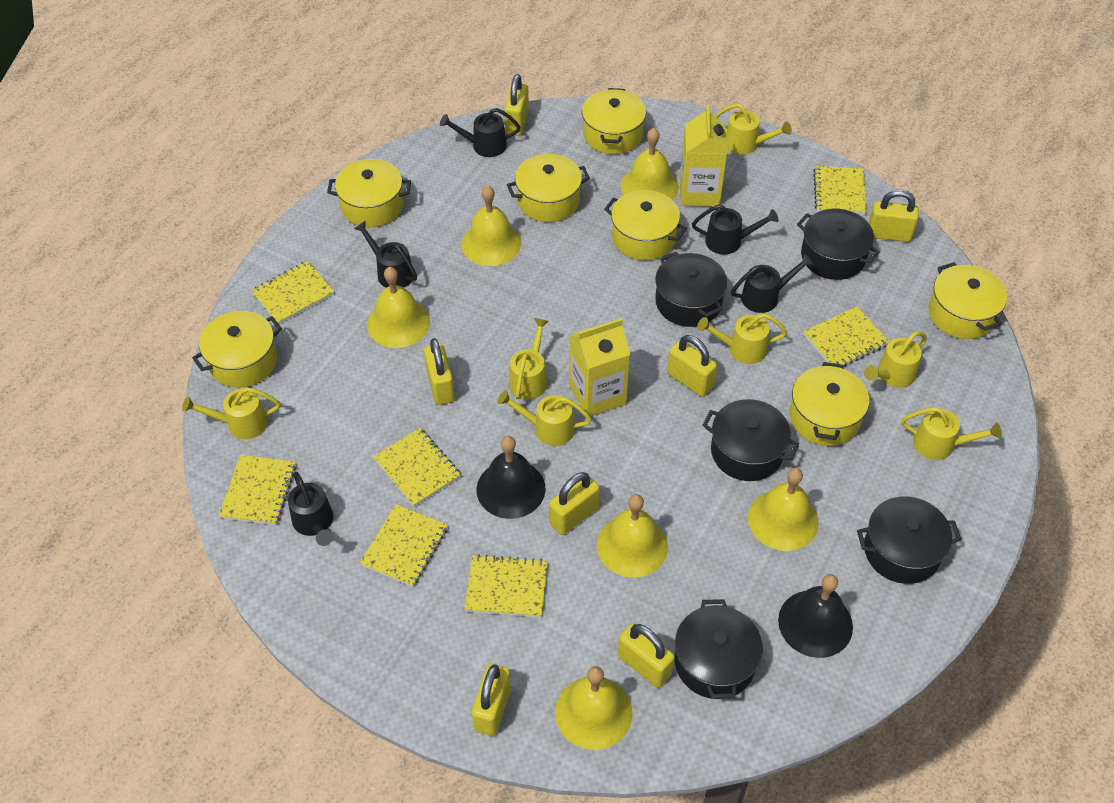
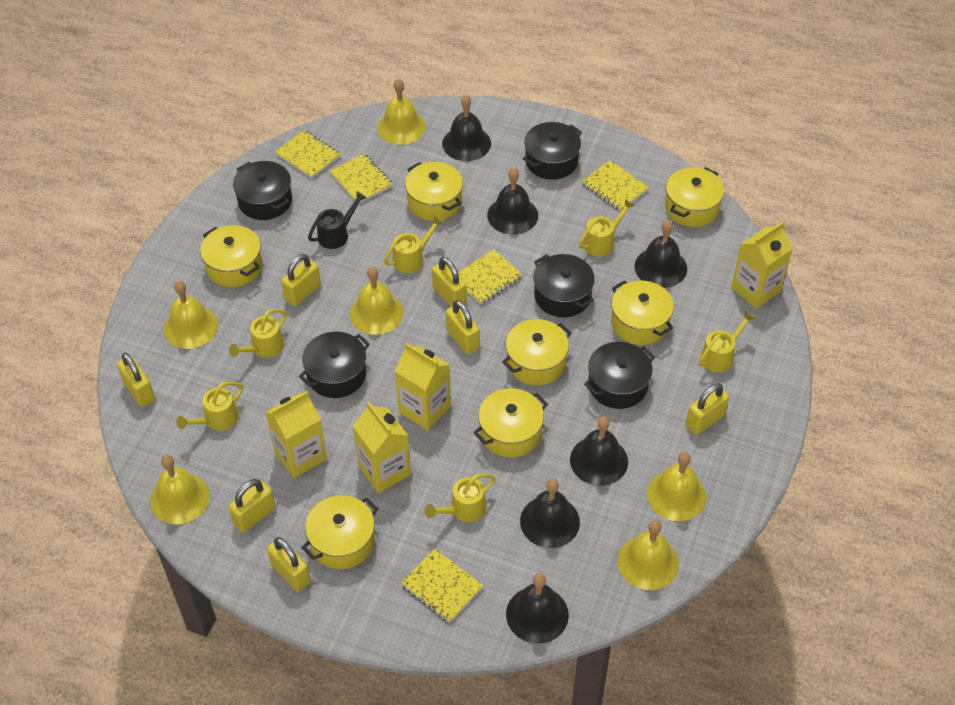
black bell: 2 -> 6
black watering can: 5 -> 1
yellow carton: 2 -> 4
yellow notebook: 7 -> 5
yellow watering can: 7 -> 6

